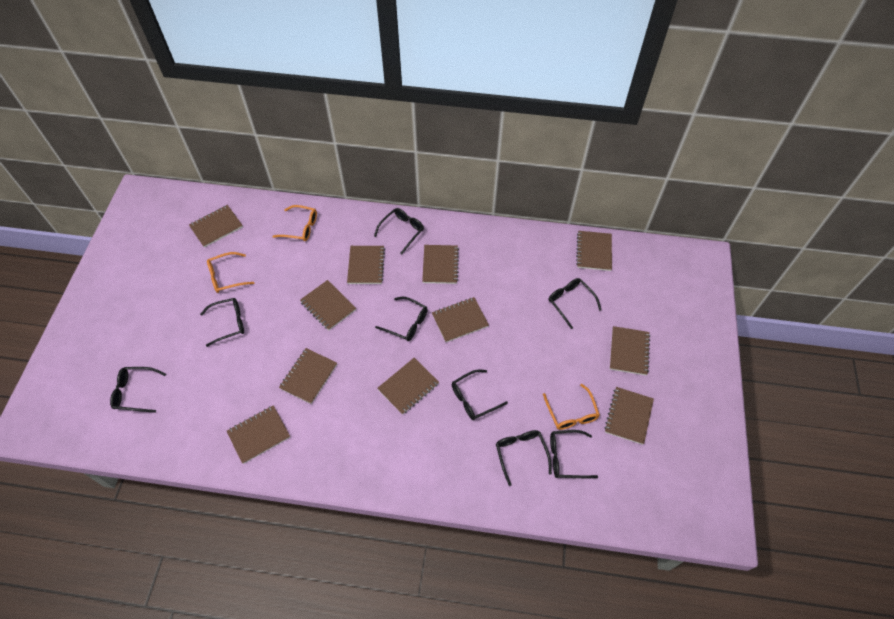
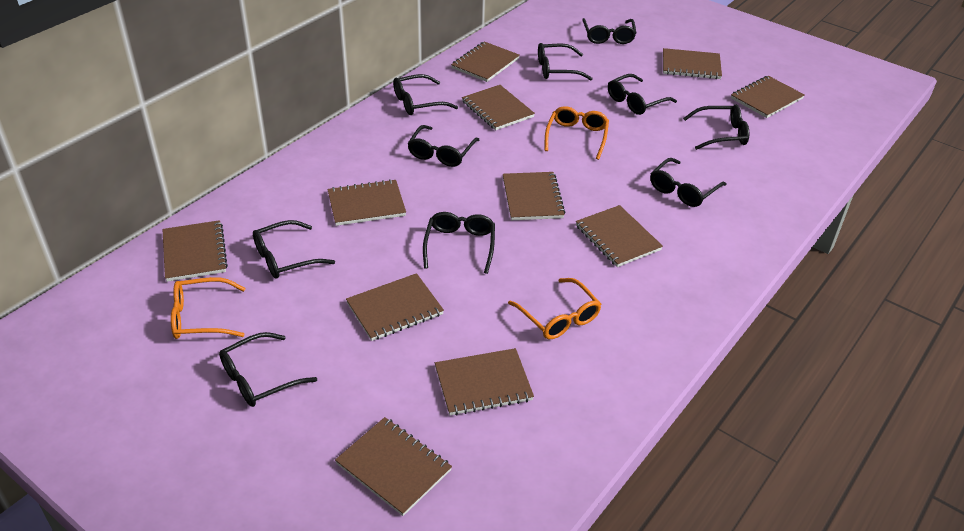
black glasses: 8 -> 10

